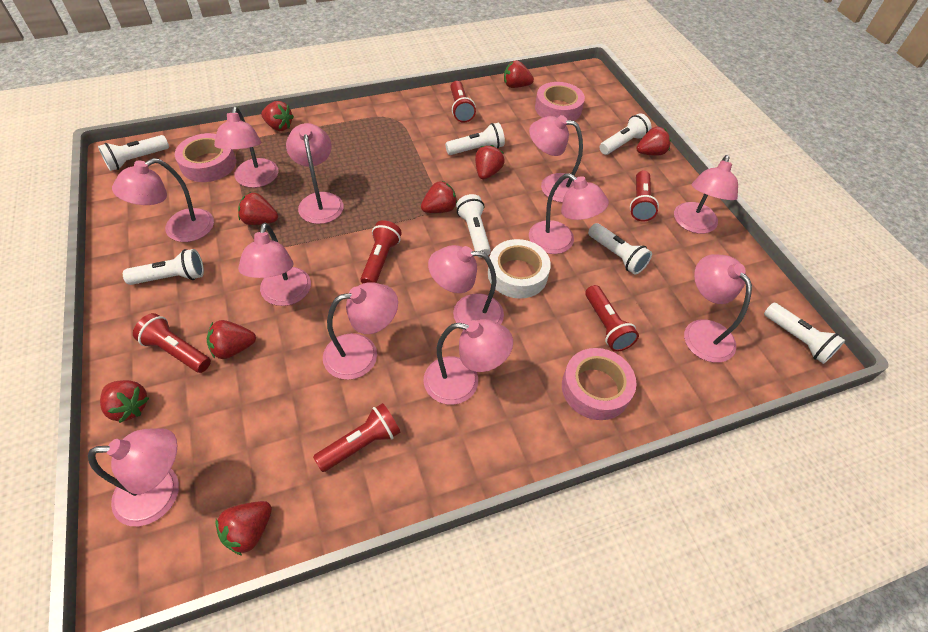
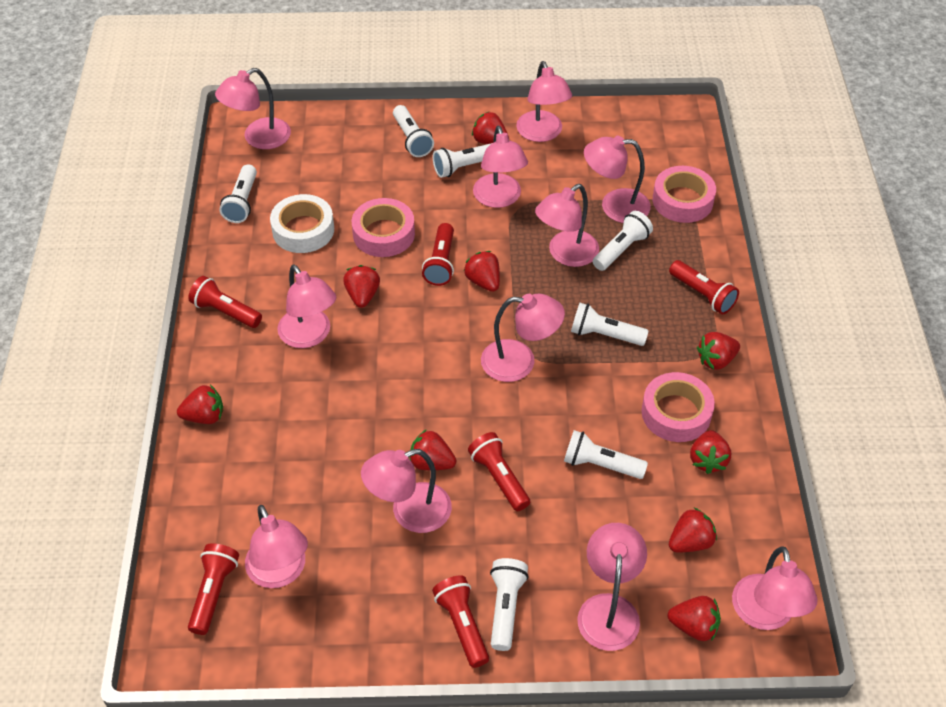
pink lamp: 12 -> 11

